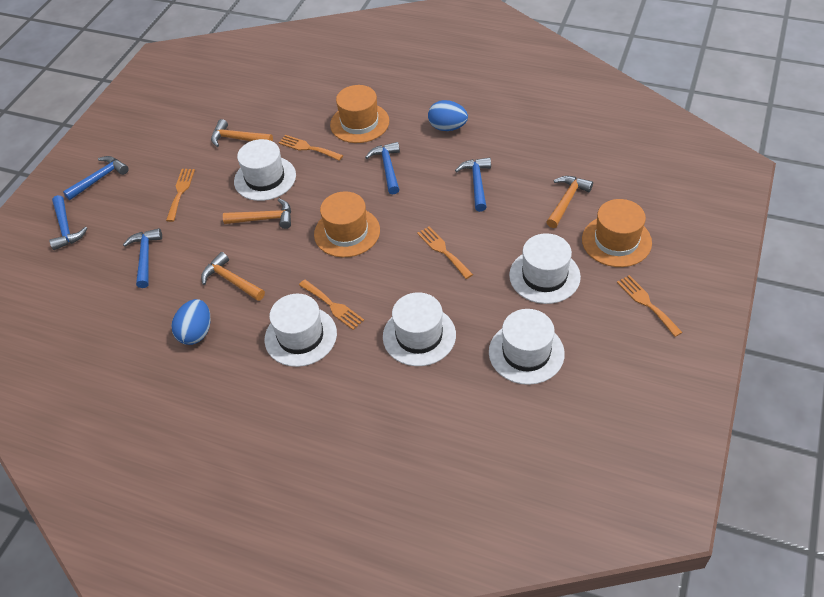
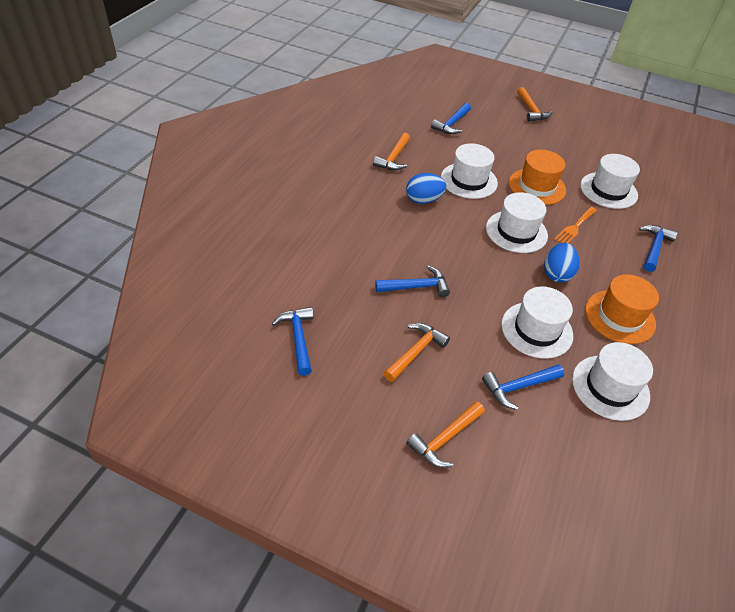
orange fork: 5 -> 1
orange hat: 3 -> 2

